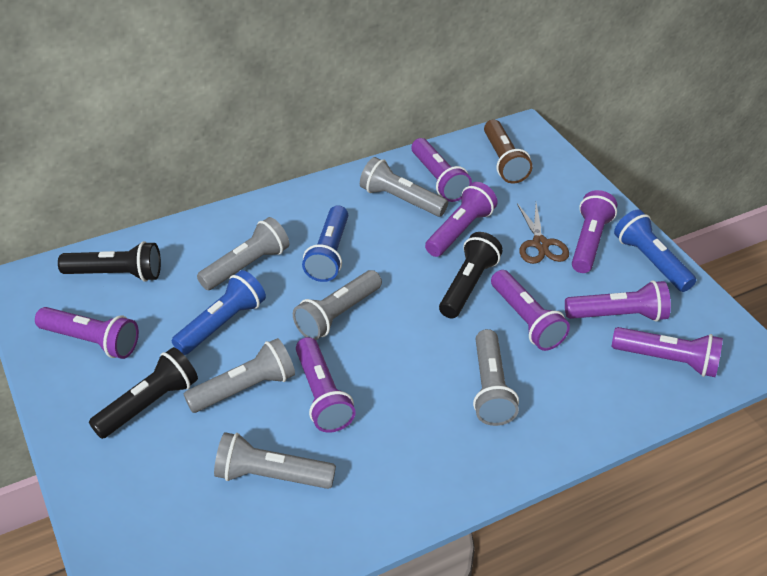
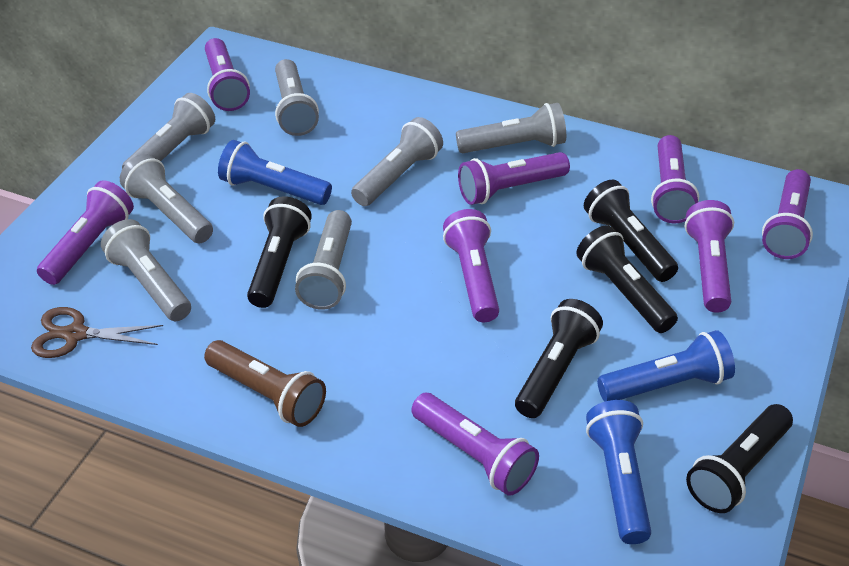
black flashlight: 3 -> 5
grey flashlight: 6 -> 7

